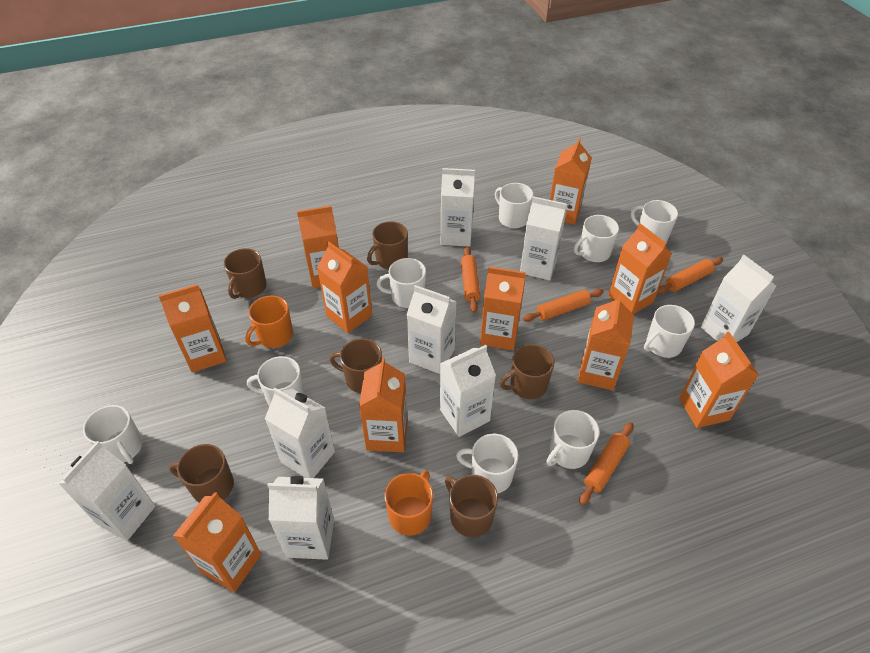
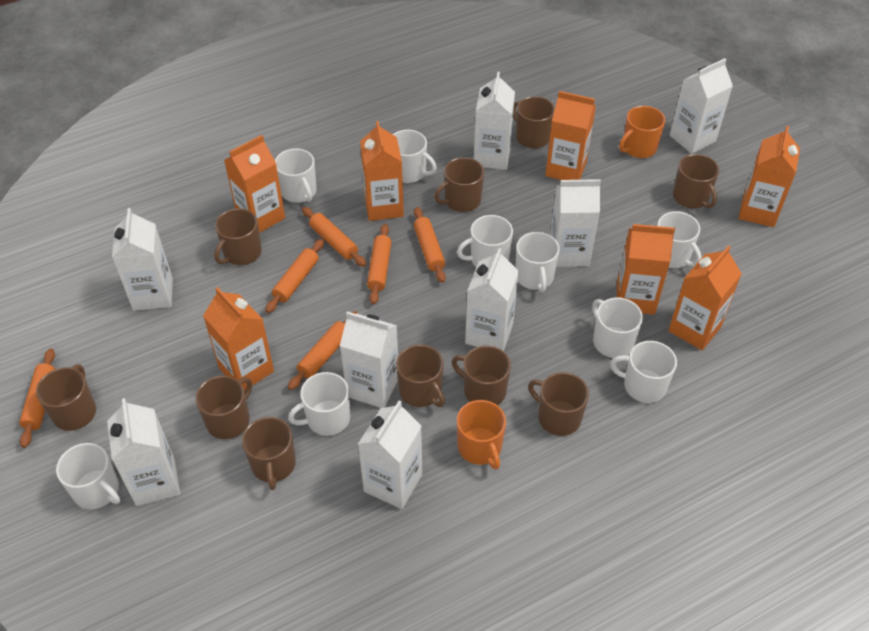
brown mug: 6 -> 10
orange carton: 10 -> 7
orange rolling pin: 4 -> 6

